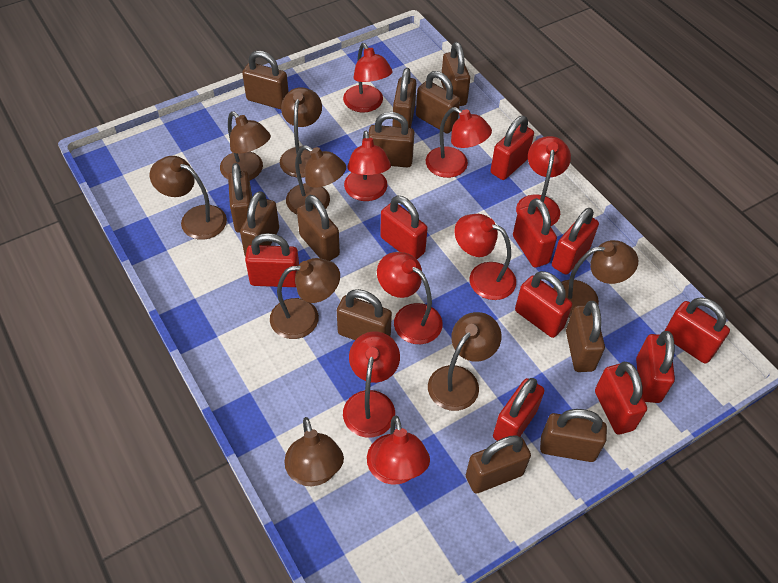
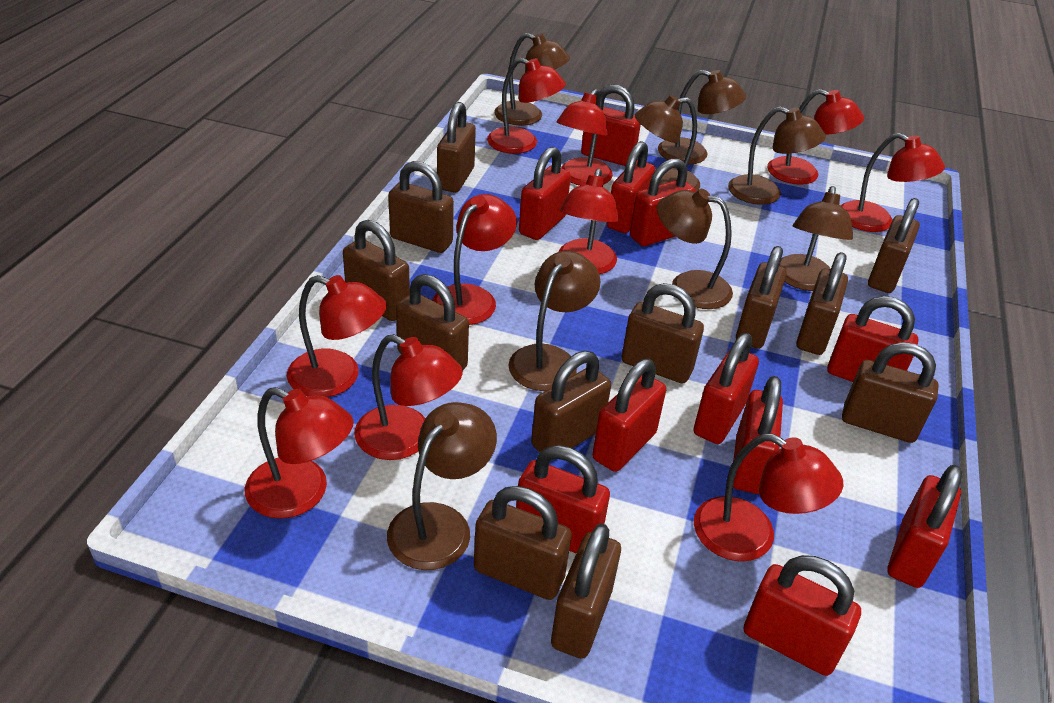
red lamp: 8 -> 10
red padlock: 10 -> 11

